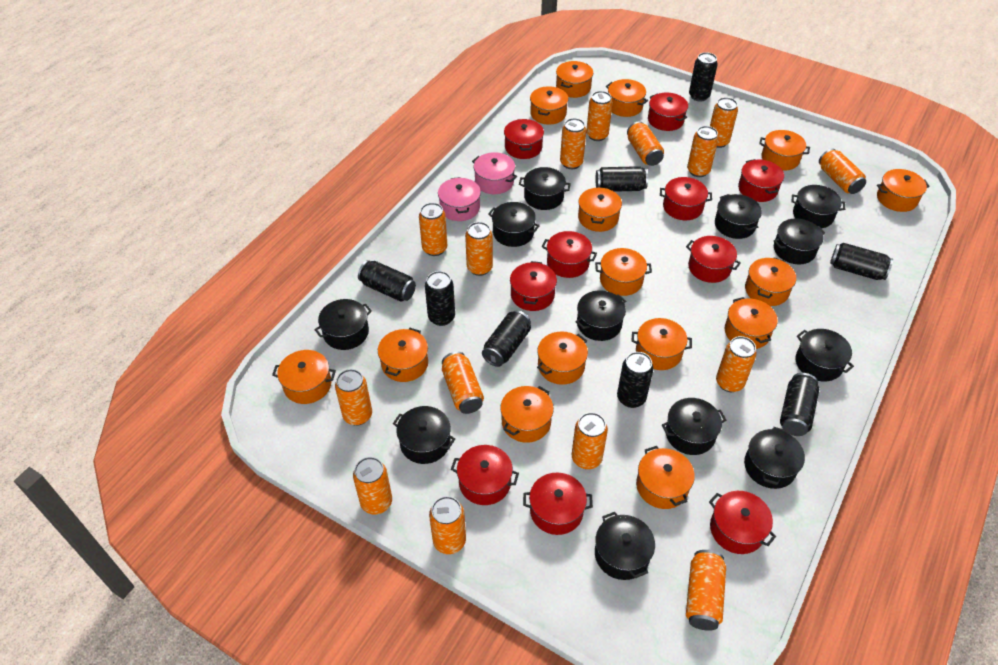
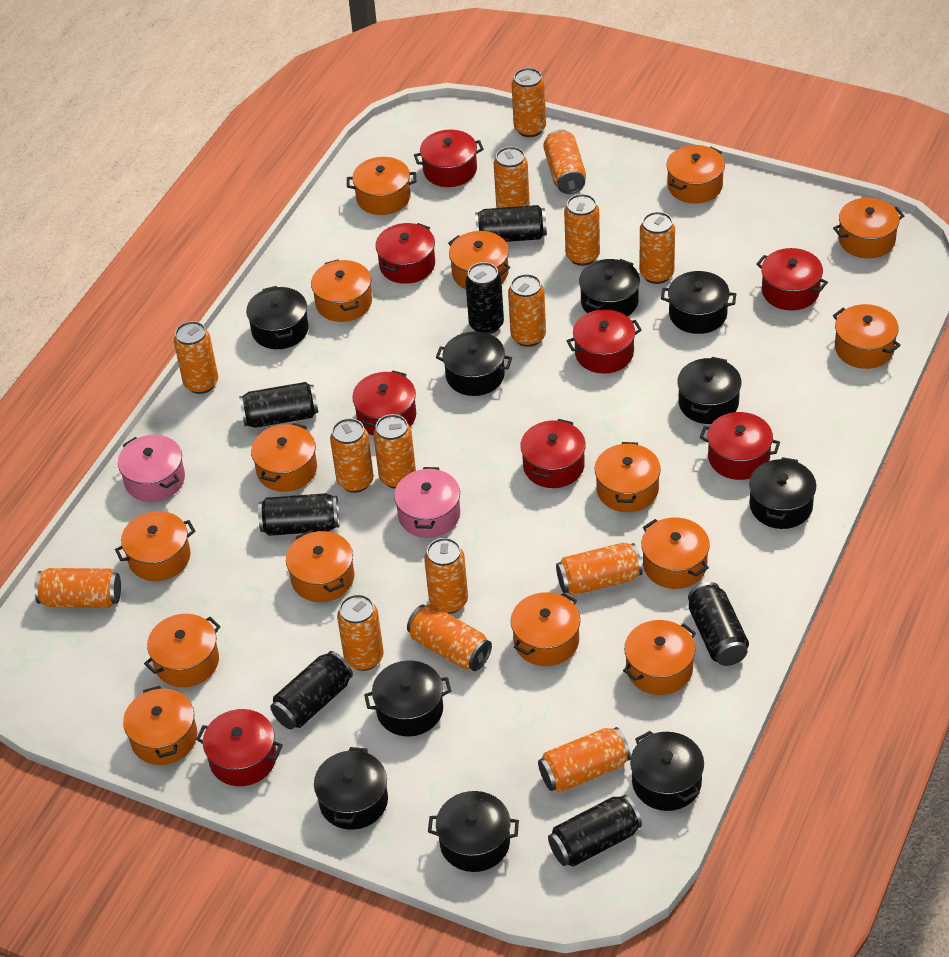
black can: 8 -> 7
black pot: 12 -> 10
red pot: 10 -> 8

